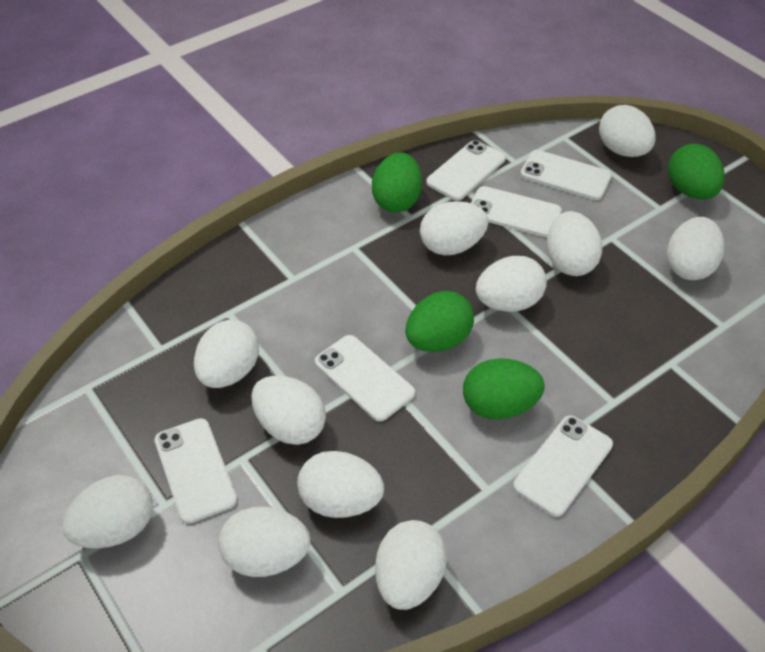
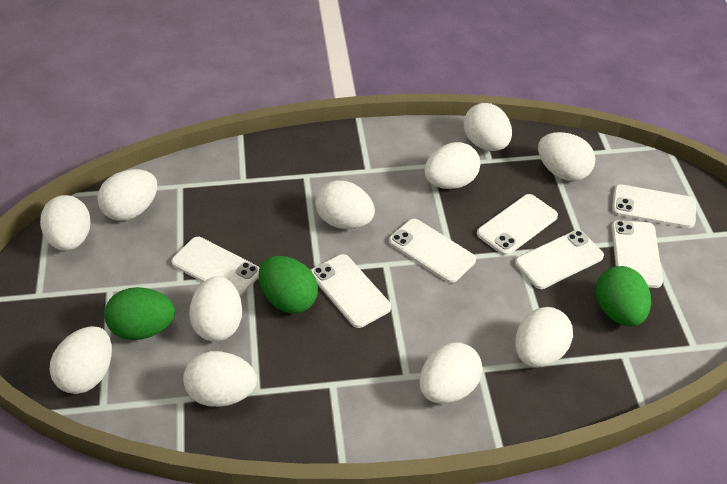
green egg: 4 -> 3
white phone: 6 -> 7

